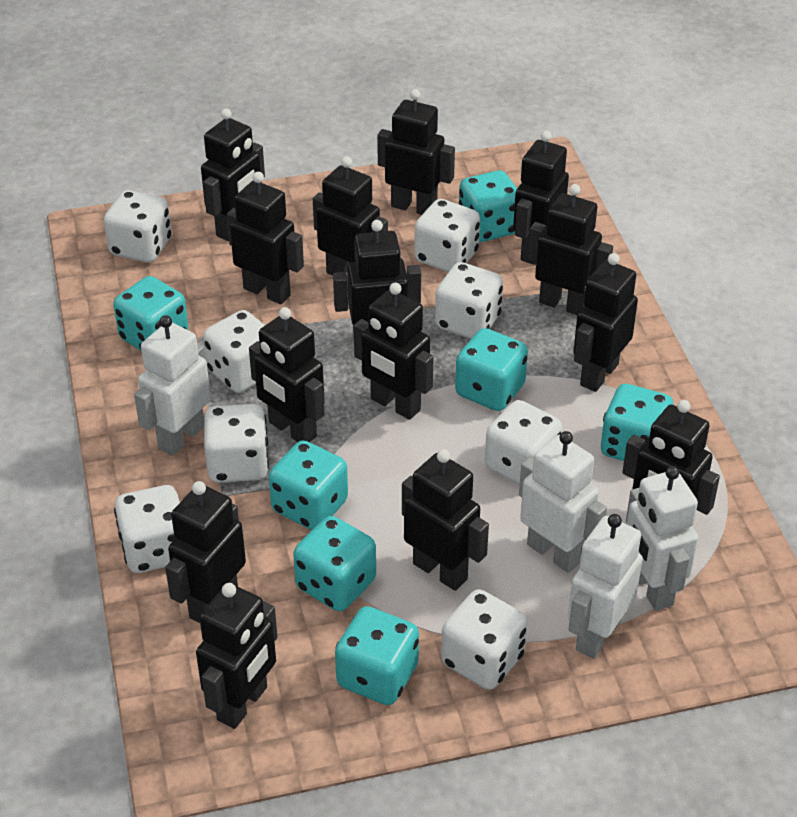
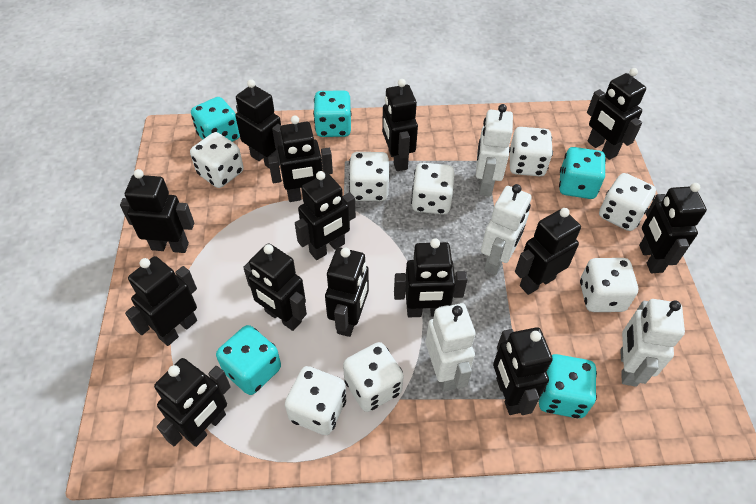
turquoise dice: 7 -> 5

